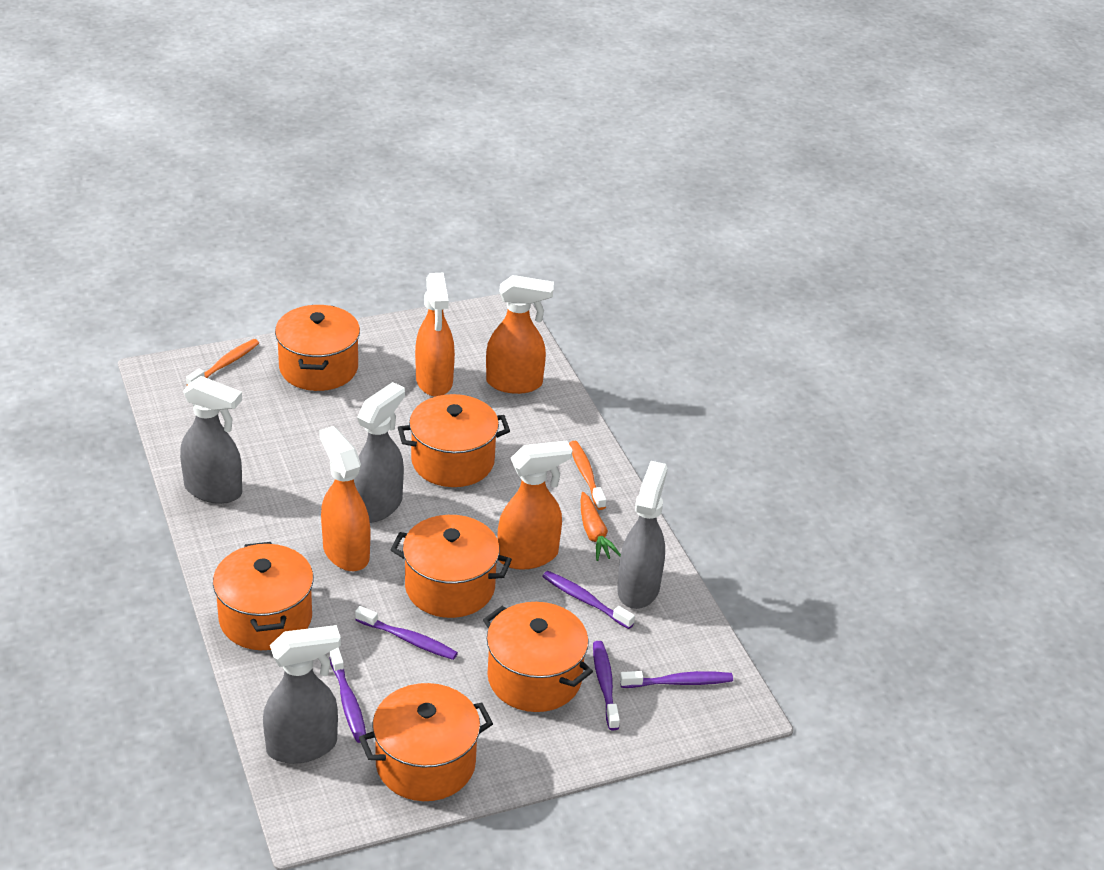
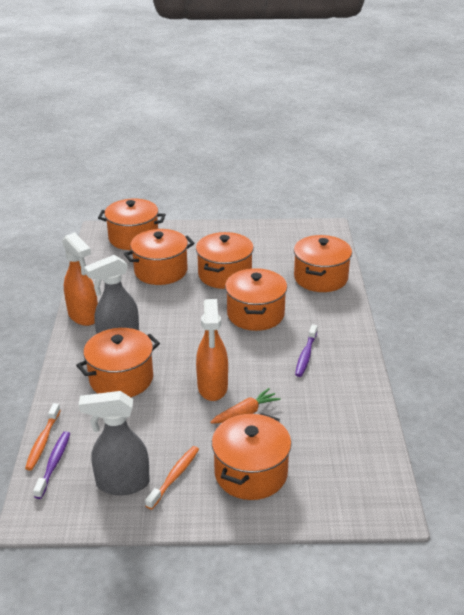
grey spray bottle: 4 -> 2
orange pot: 6 -> 7
orange spray bottle: 4 -> 2
purple toothbrush: 5 -> 2

